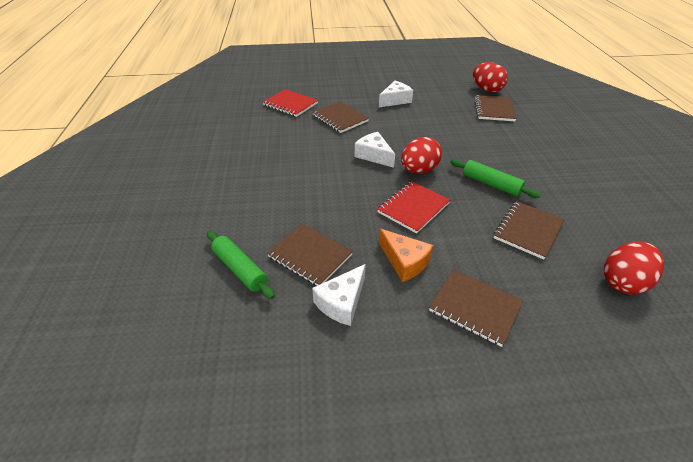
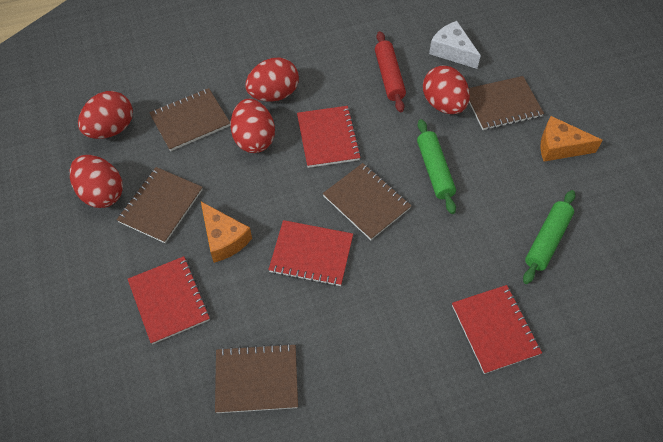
orange cheese: 1 -> 2
red egg: 3 -> 5
red notebook: 2 -> 4
red rolling pin: 0 -> 1
white cheese: 3 -> 1

